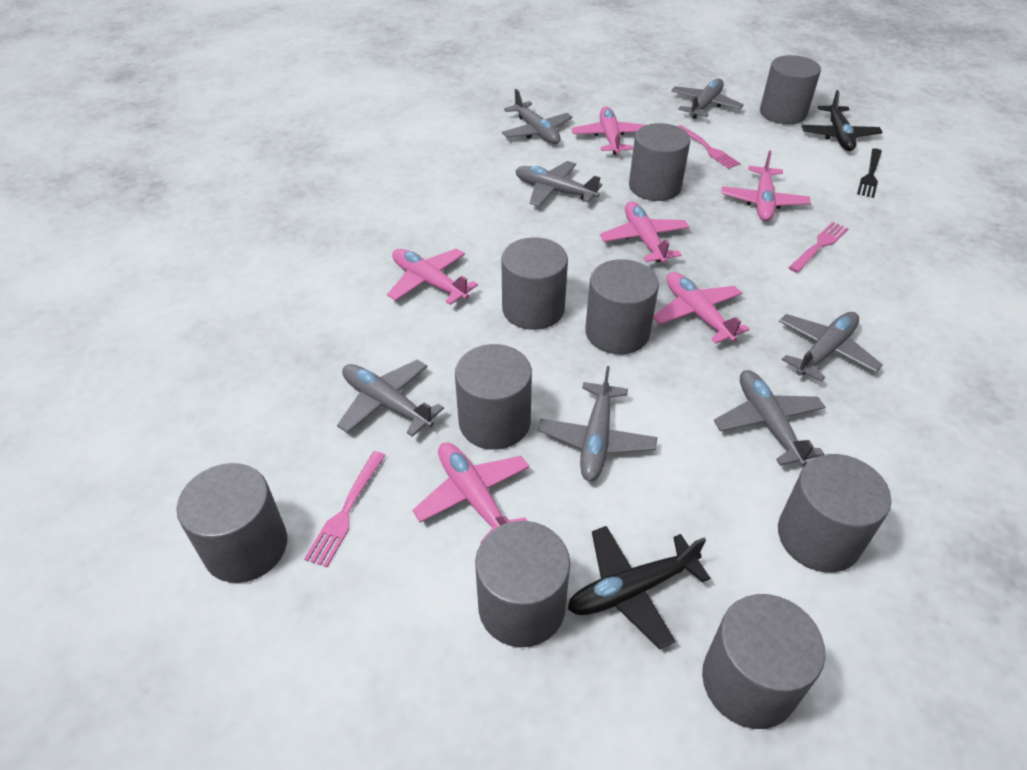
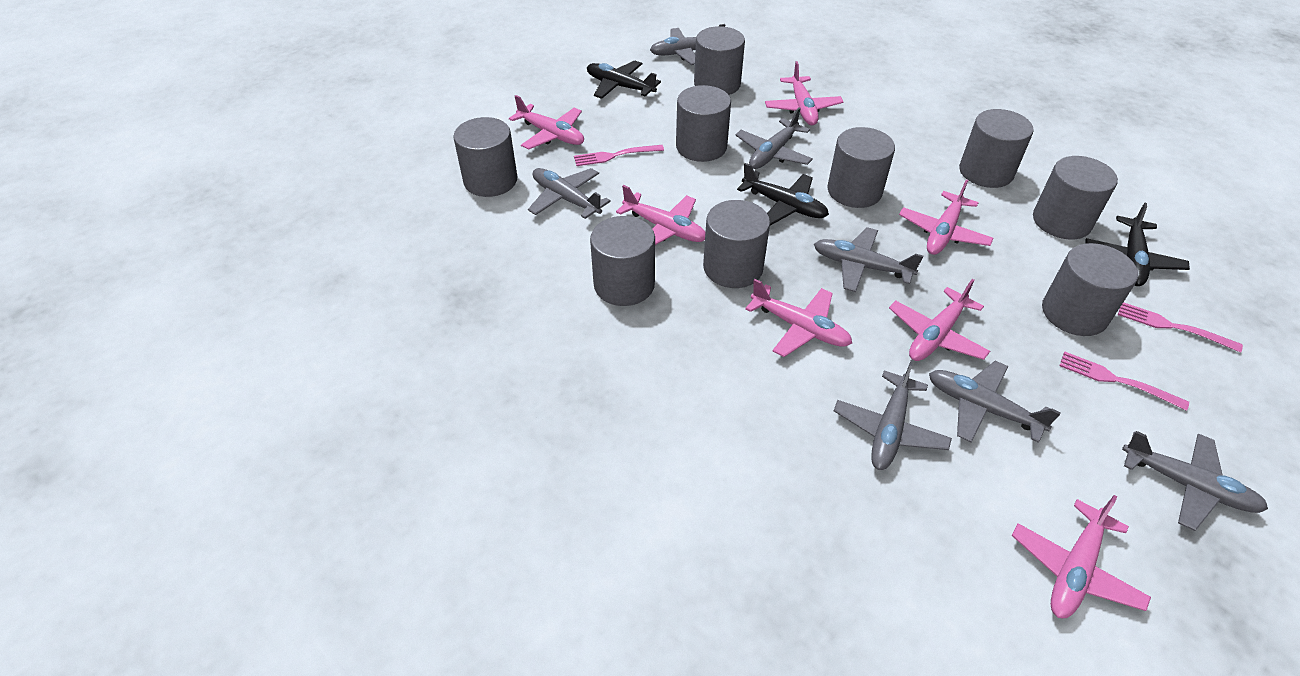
black fork: 1 -> 0
black plane: 2 -> 3
pink plane: 6 -> 7

